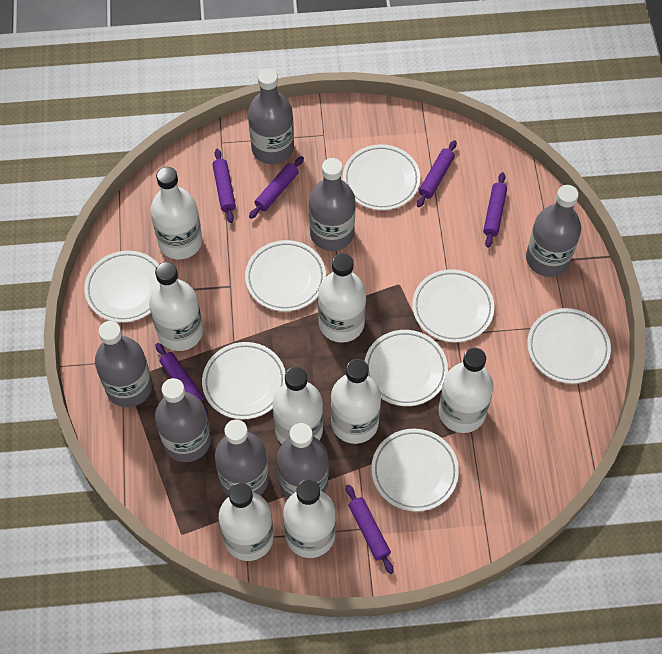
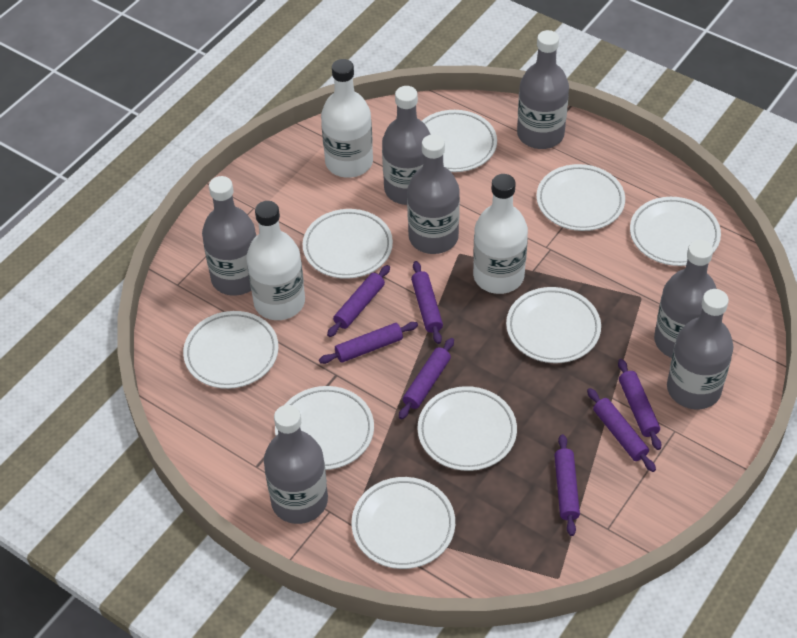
purple rolling pin: 6 -> 7
white bottle: 8 -> 3
white plate: 8 -> 9

